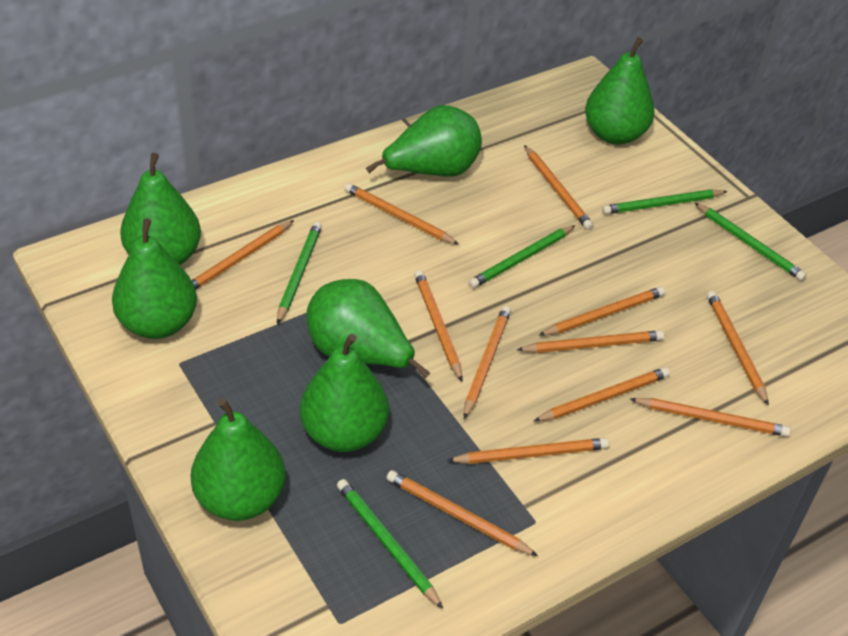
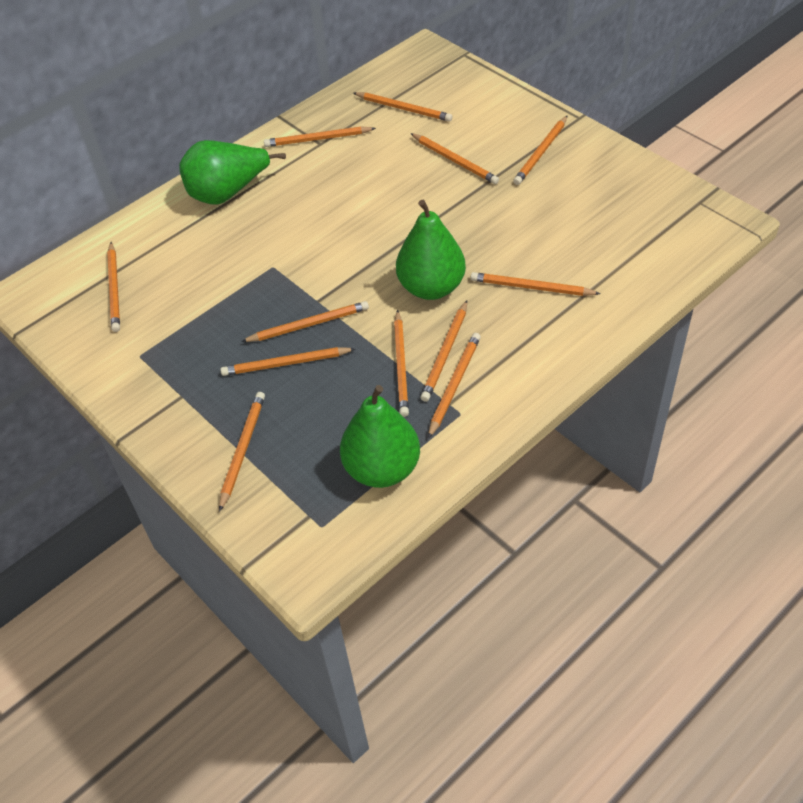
green pear: 7 -> 3
green pencil: 5 -> 0

